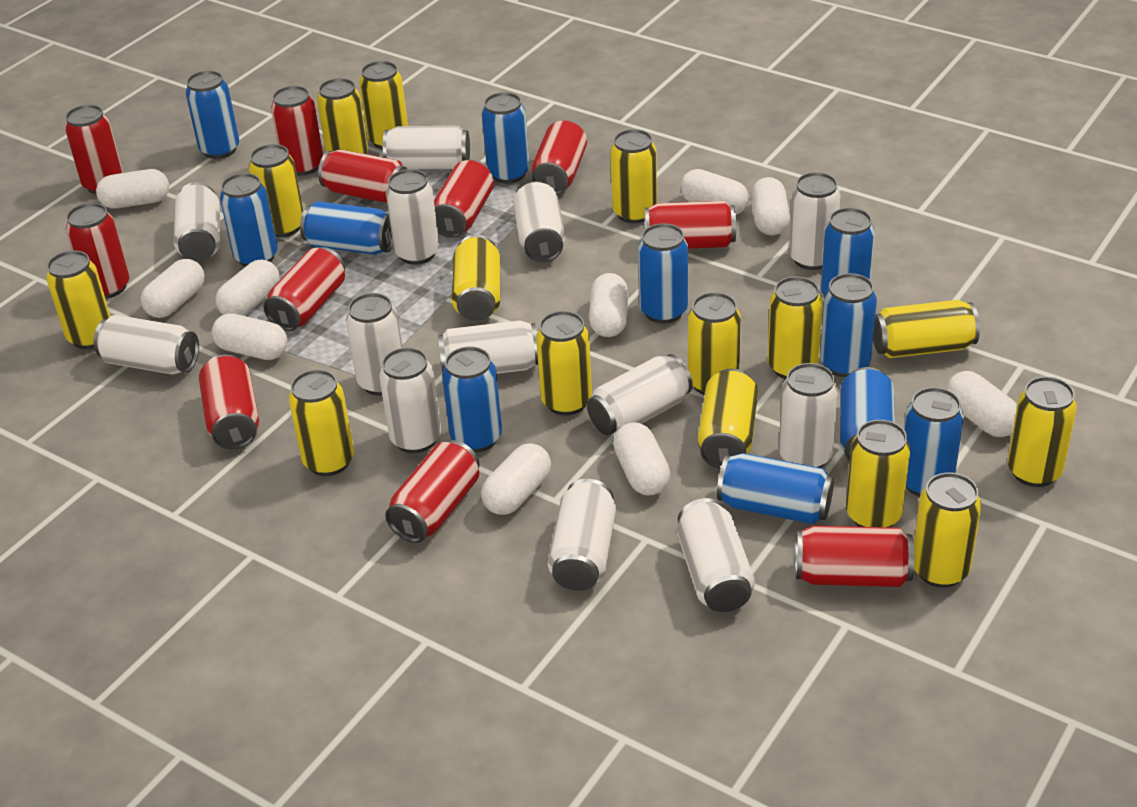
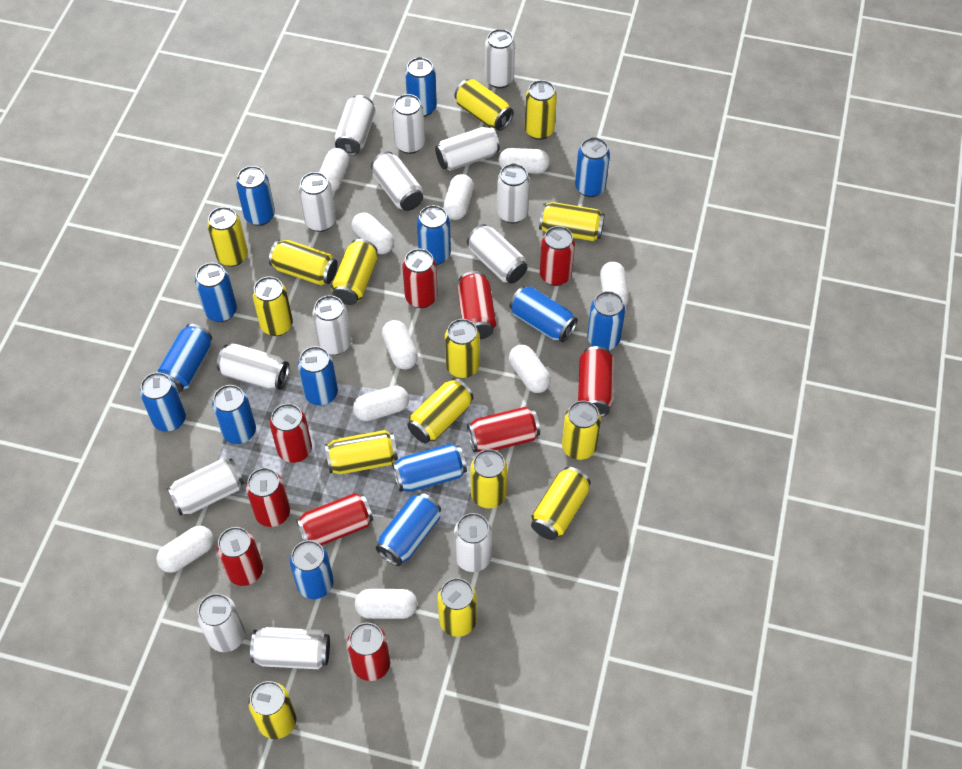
blue can: 11 -> 14
red can: 11 -> 10
white can: 13 -> 14

